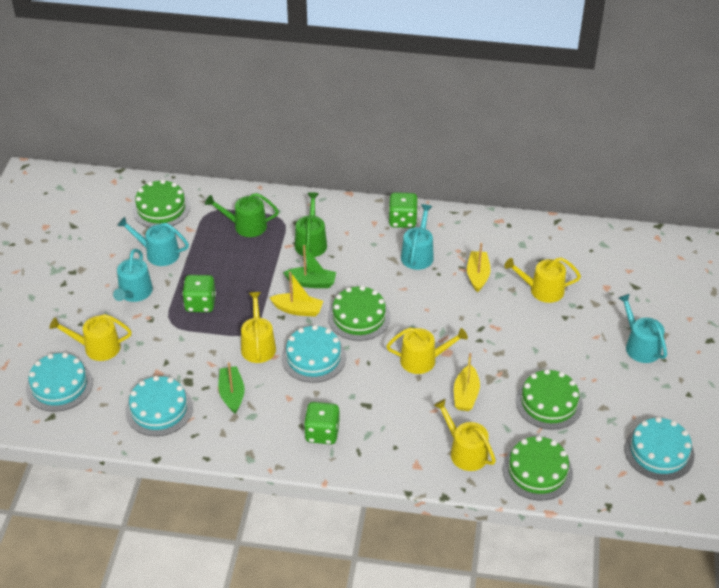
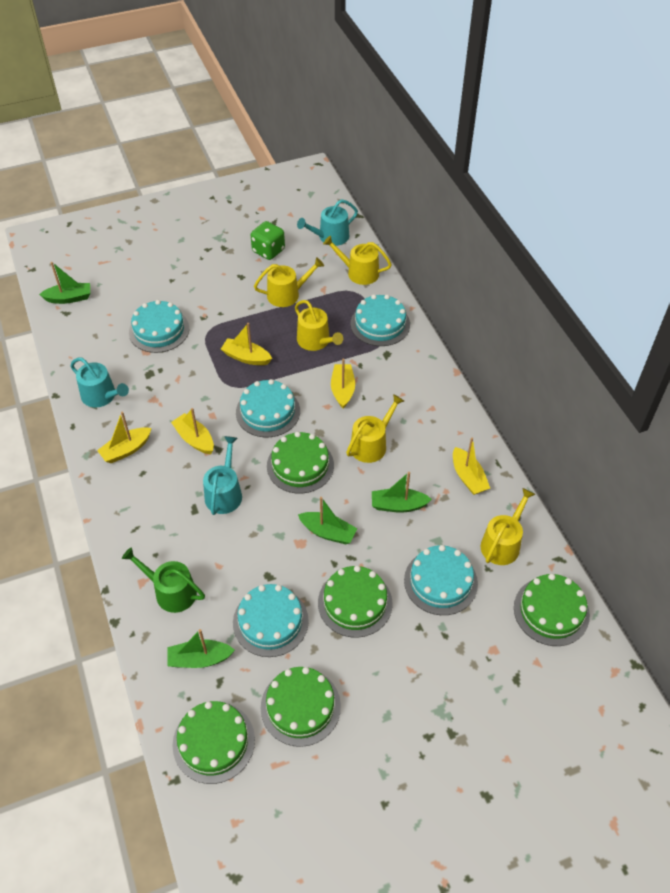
green boat: 2 -> 4
green cake: 4 -> 5
green dice: 3 -> 1
green watering can: 2 -> 1
turquoise cake: 4 -> 5
turquoise watering can: 4 -> 3
yellow boat: 3 -> 5

